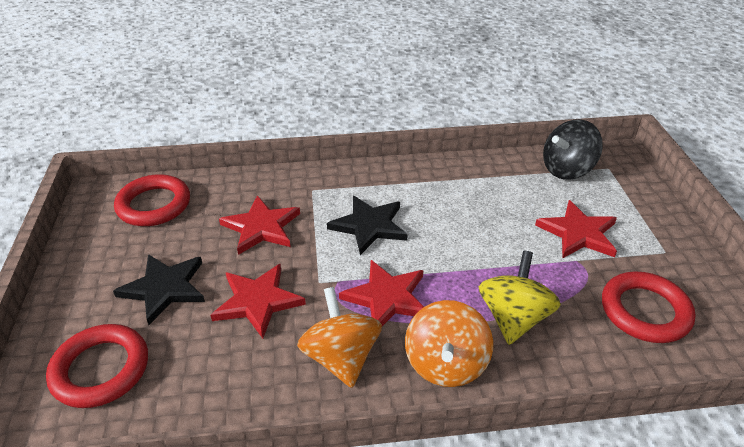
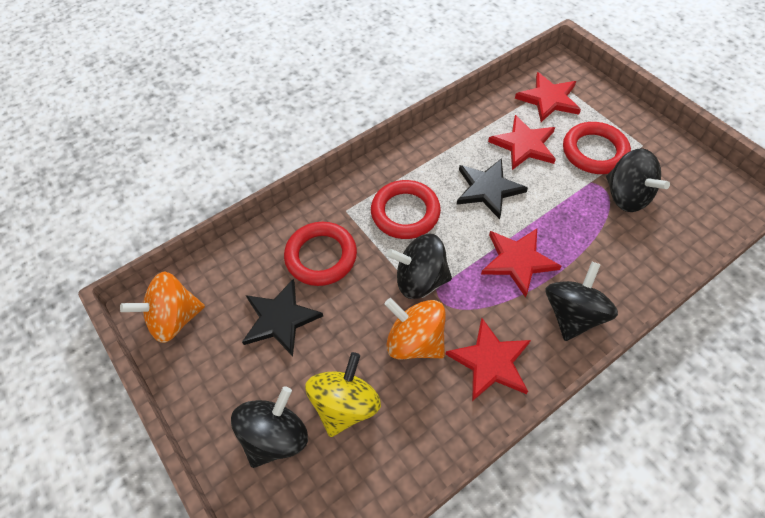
black spinning top: 1 -> 4

